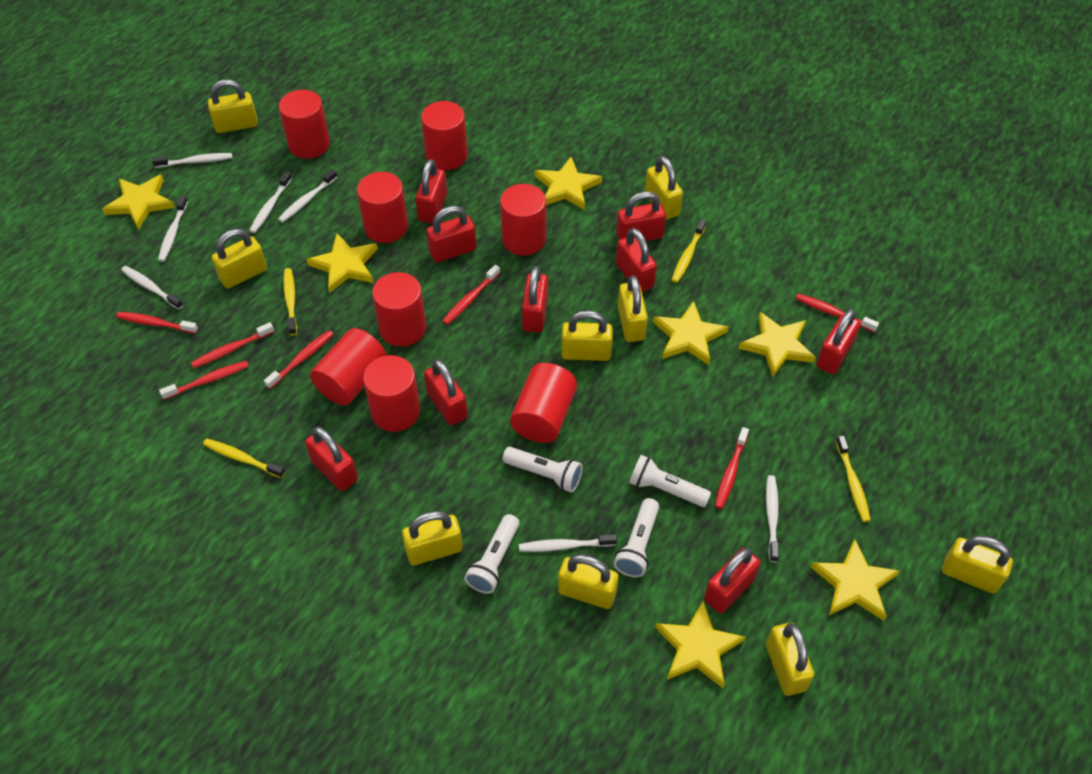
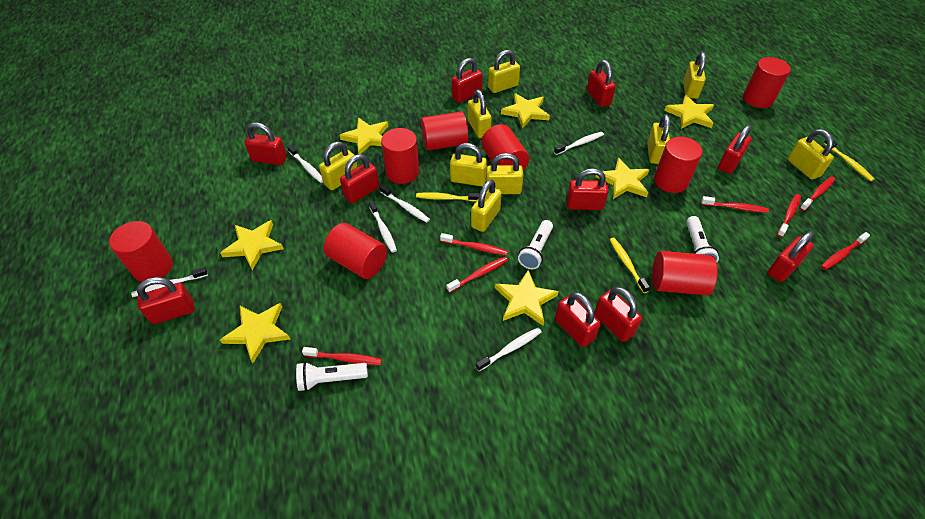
red padlock: 9 -> 10
white flashlight: 4 -> 3
white toothbrush: 7 -> 6
yellow toothbrush: 4 -> 3

